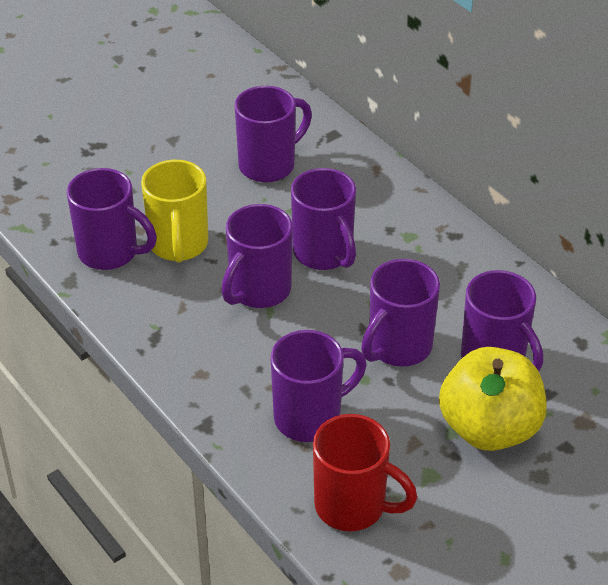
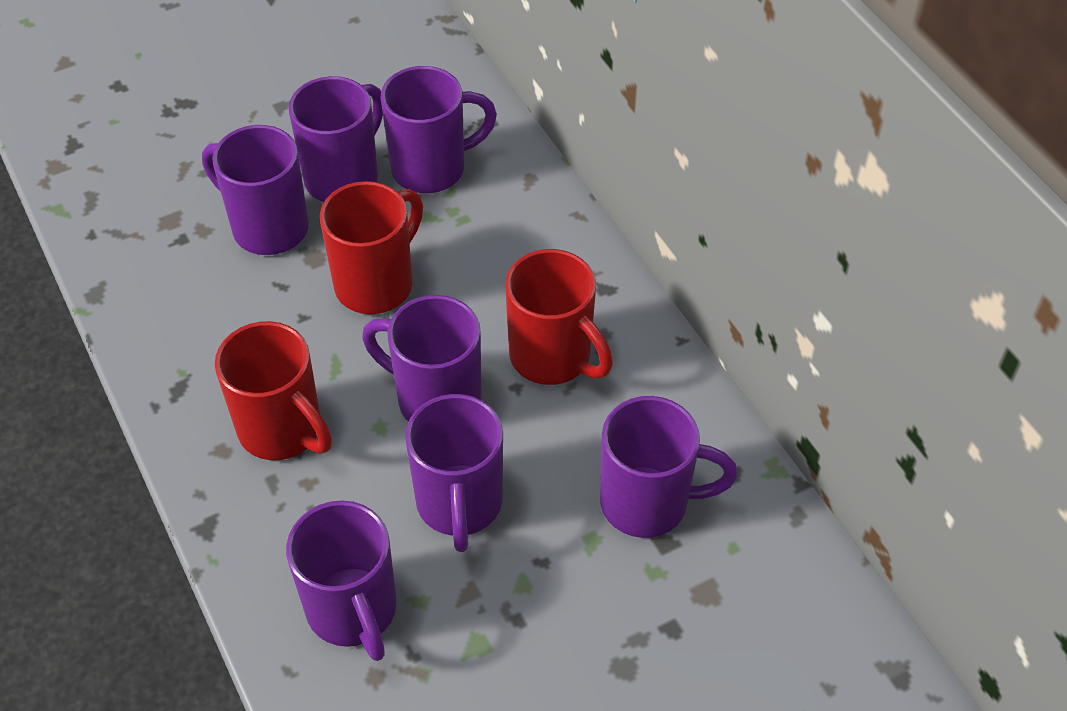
red mug: 1 -> 3
yellow apple: 1 -> 0
yellow mug: 1 -> 0

